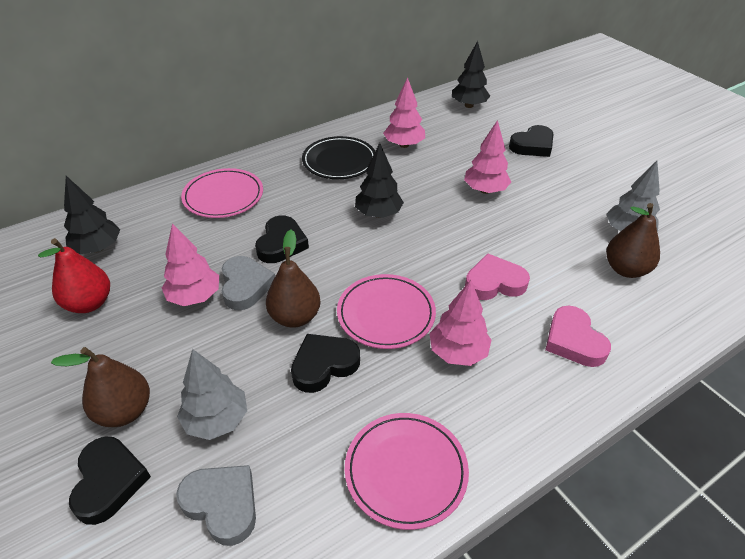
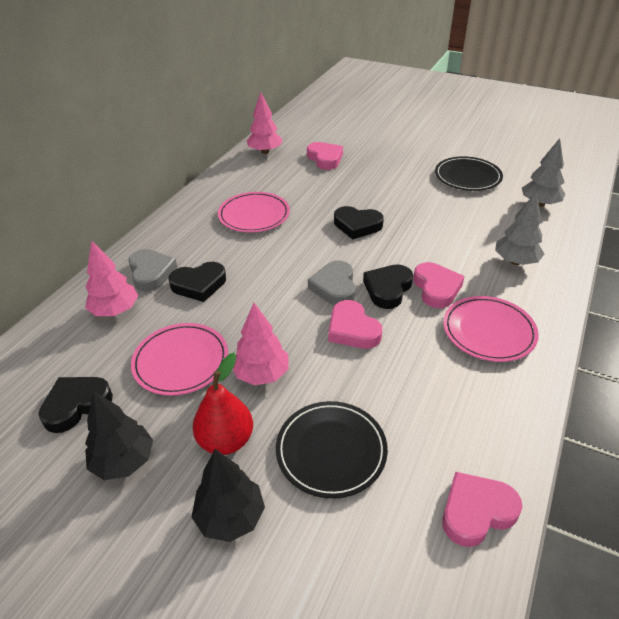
black plate: 1 -> 2
black tree: 3 -> 2
brown pear: 3 -> 0
pink heart: 2 -> 4
pink tree: 4 -> 3

